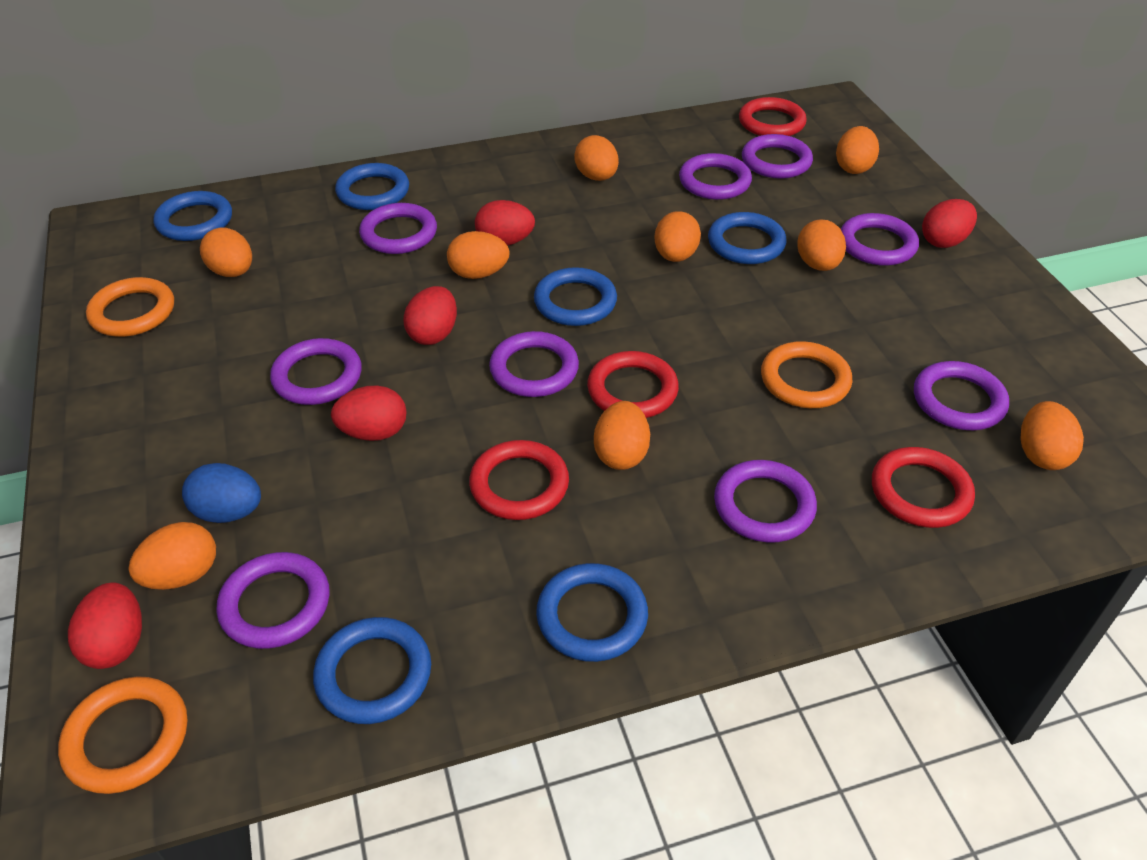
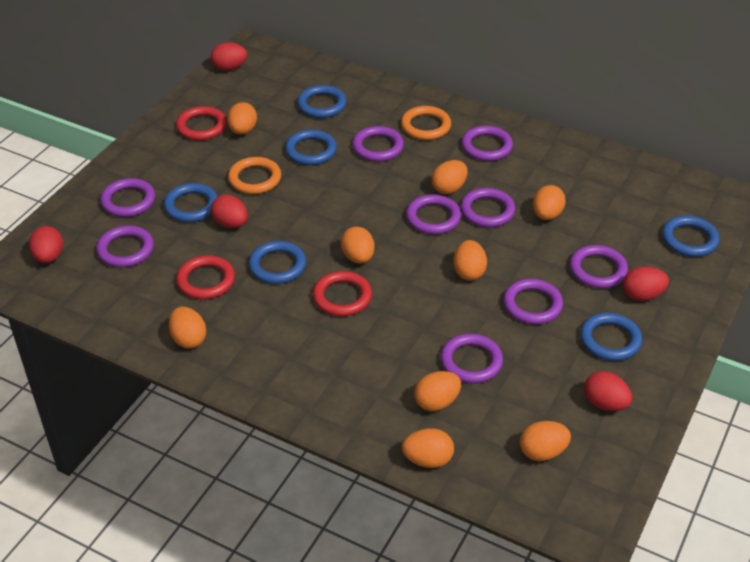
blue egg: 1 -> 0
orange ring: 3 -> 2
red ring: 4 -> 3

